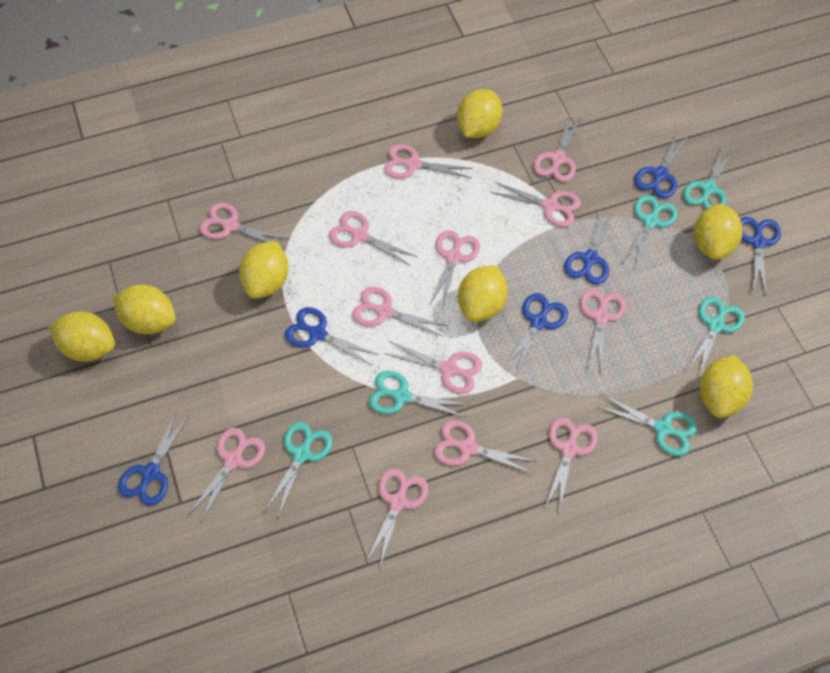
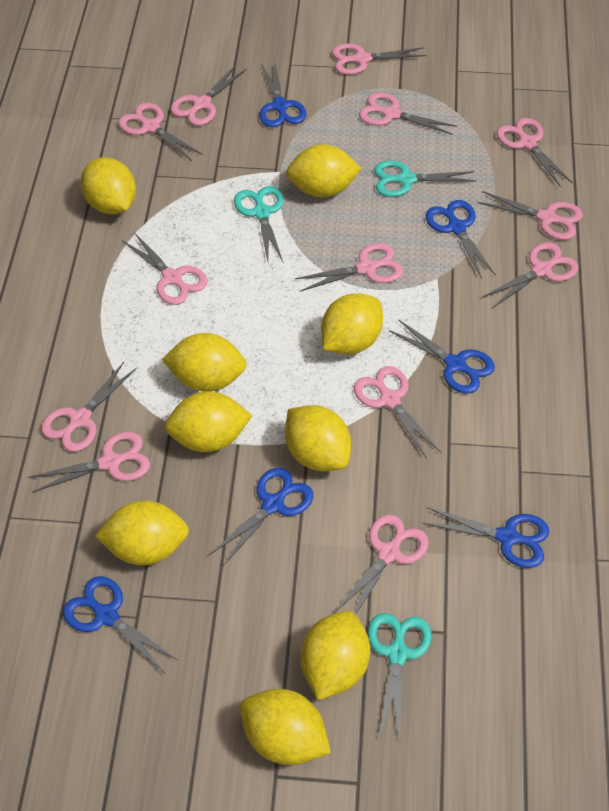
turquoise scissors: 6 -> 3
yellow lemon: 7 -> 9

